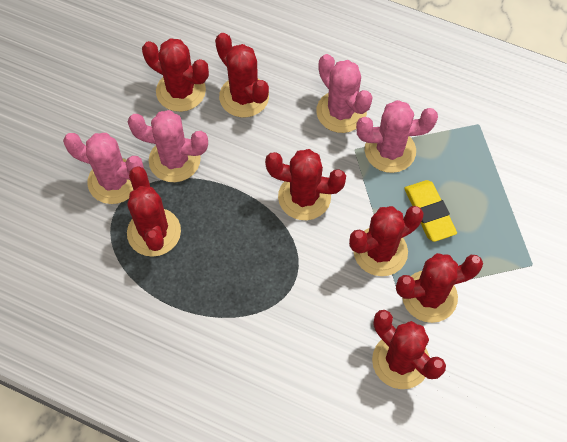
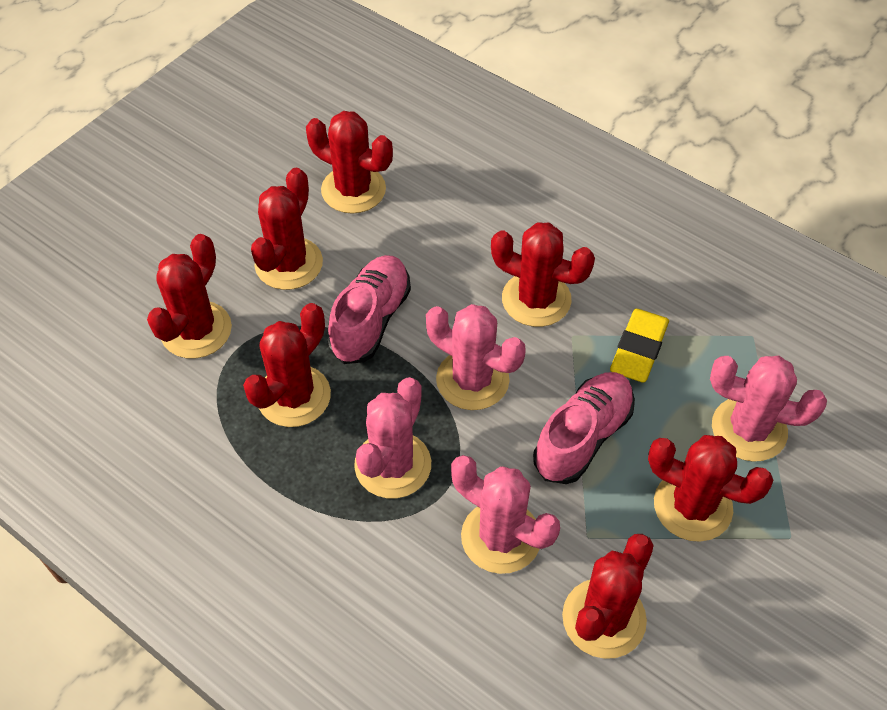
pink shoe: 0 -> 2

